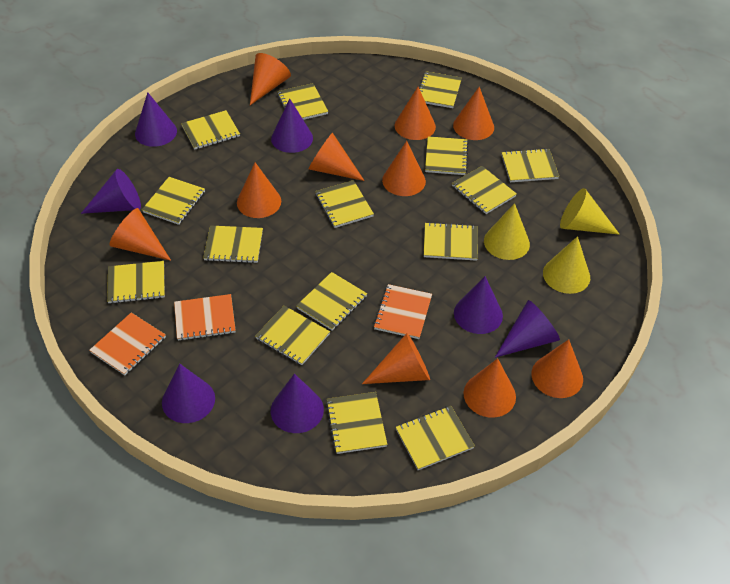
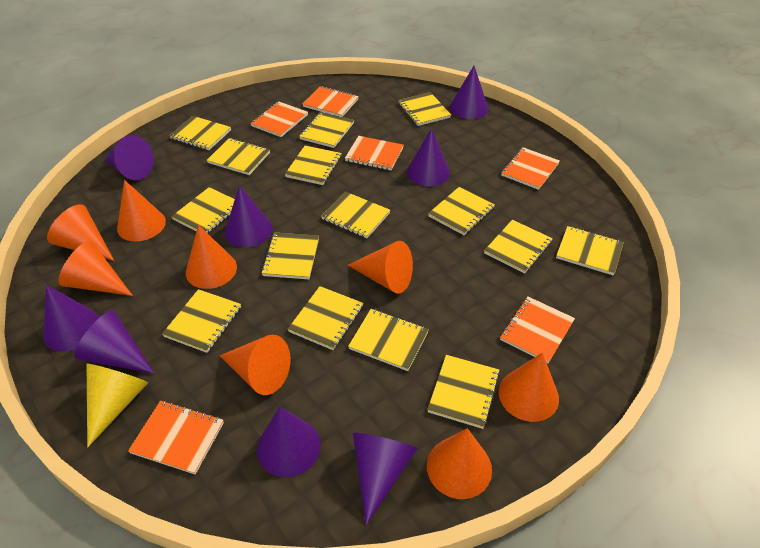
orange cone: 10 -> 8
orange notebook: 3 -> 6
purple cone: 7 -> 8
yellow cone: 3 -> 1

